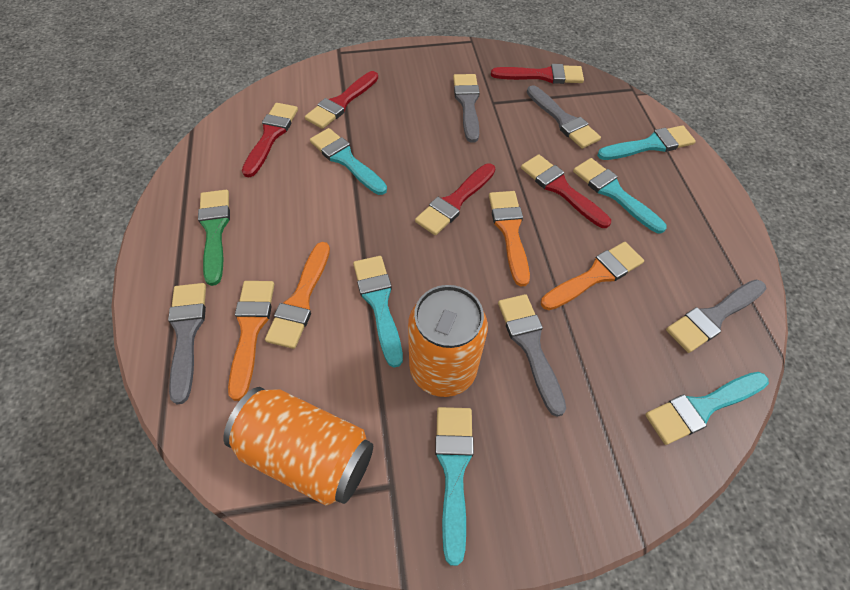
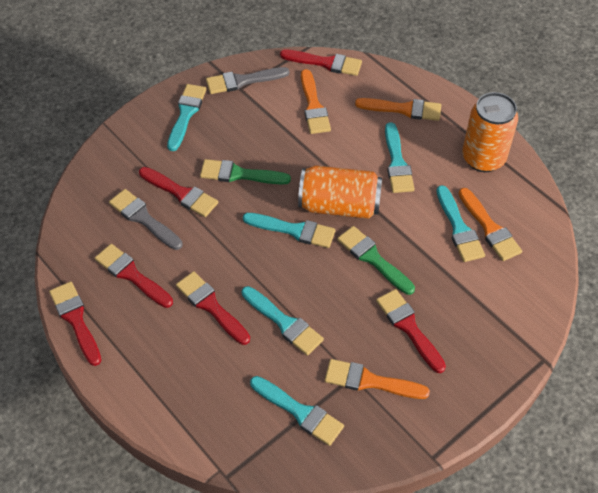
green brush: 1 -> 2
grey brush: 5 -> 2
red brush: 5 -> 6

